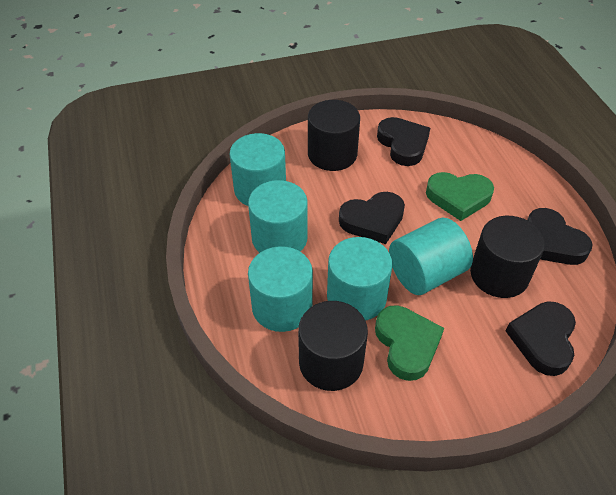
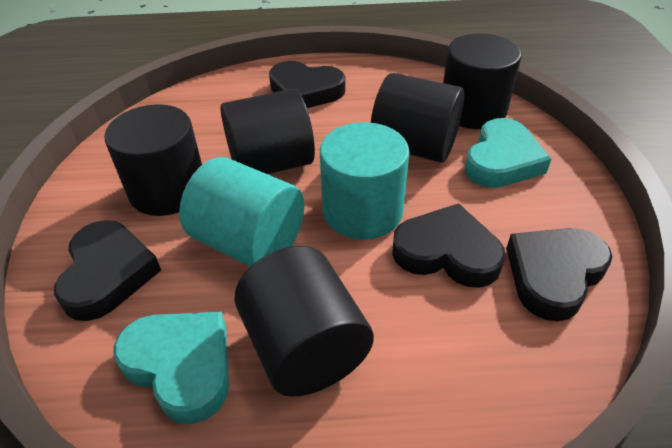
black cylinder: 3 -> 5
green heart: 2 -> 0
turquoise cylinder: 5 -> 2
turquoise heart: 0 -> 2

